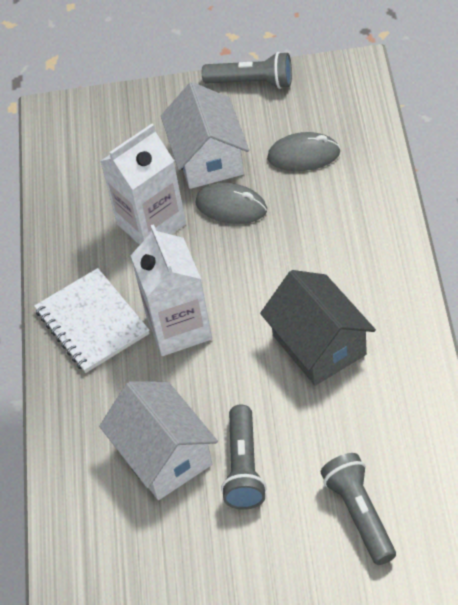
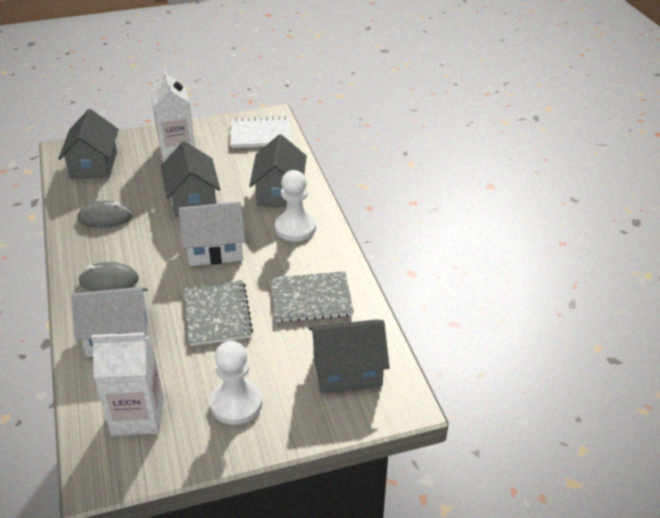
grey flashlight: 3 -> 0
grey house: 1 -> 4
grey notebook: 0 -> 2
white pawn: 0 -> 2

